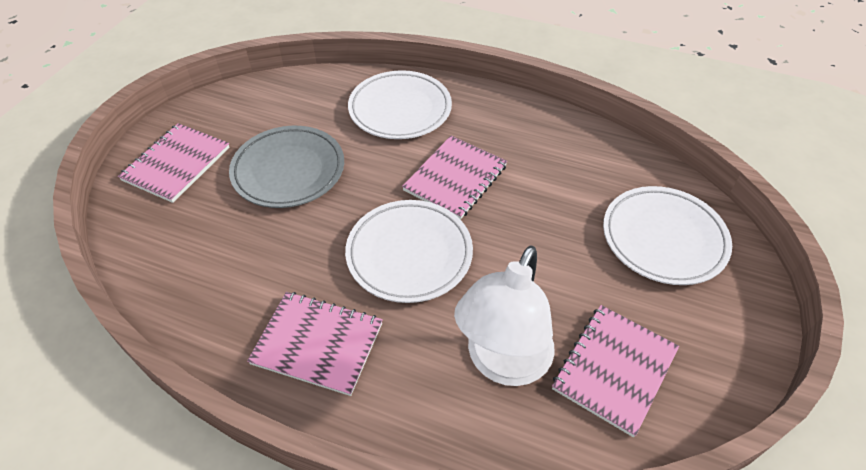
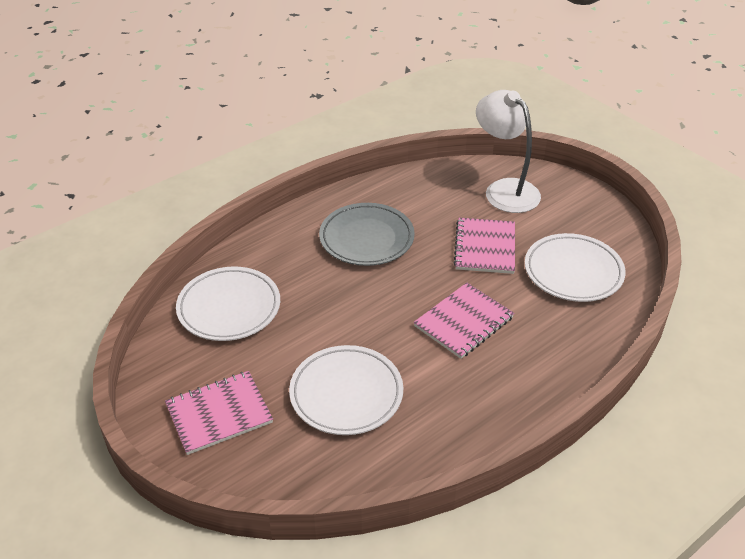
pink notebook: 4 -> 3

